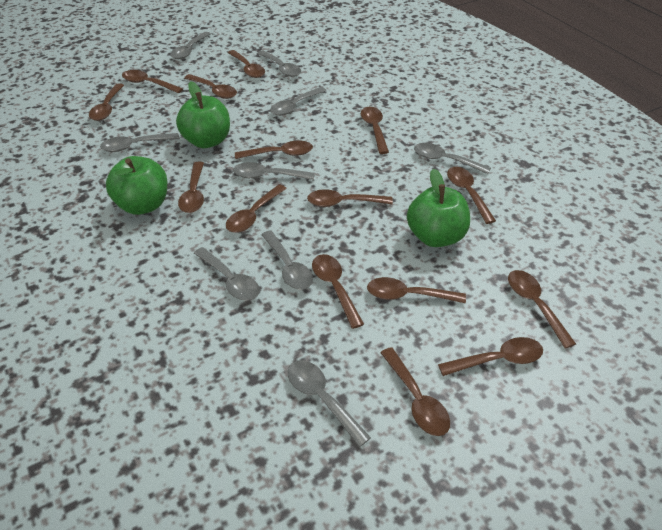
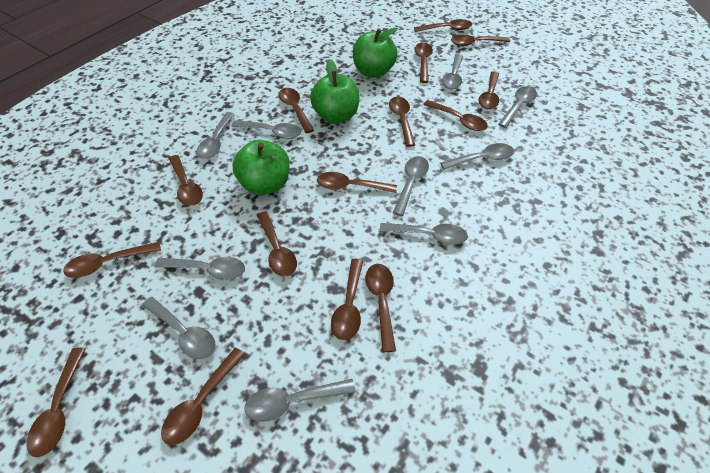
grey spoon: 9 -> 10

